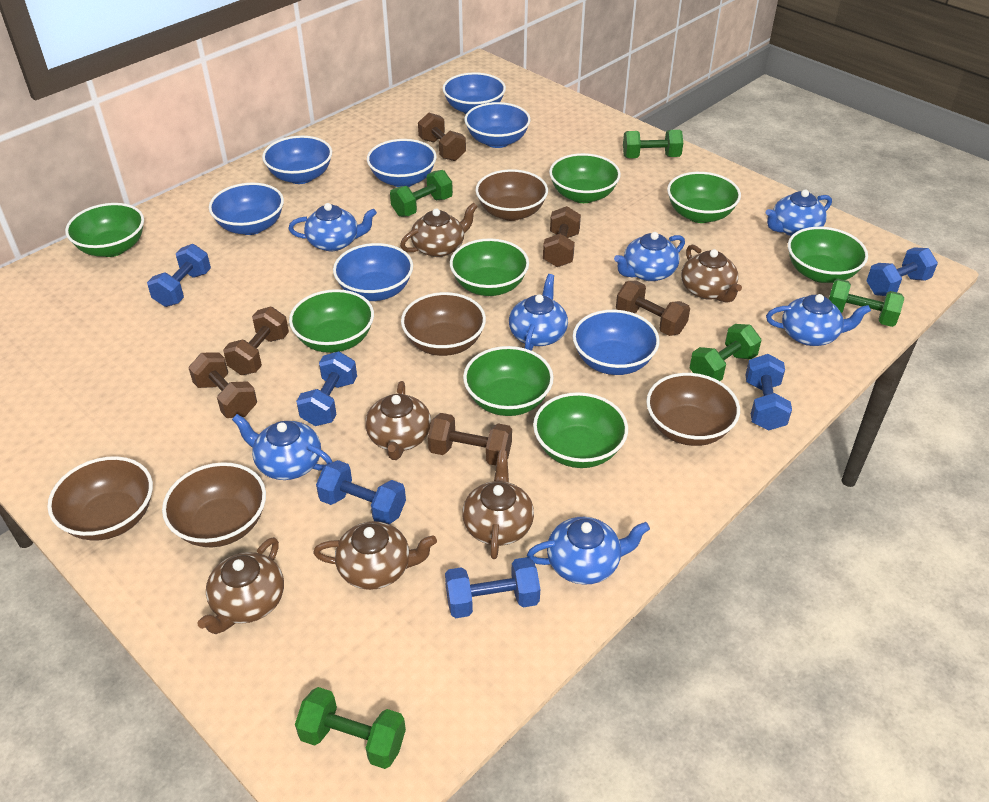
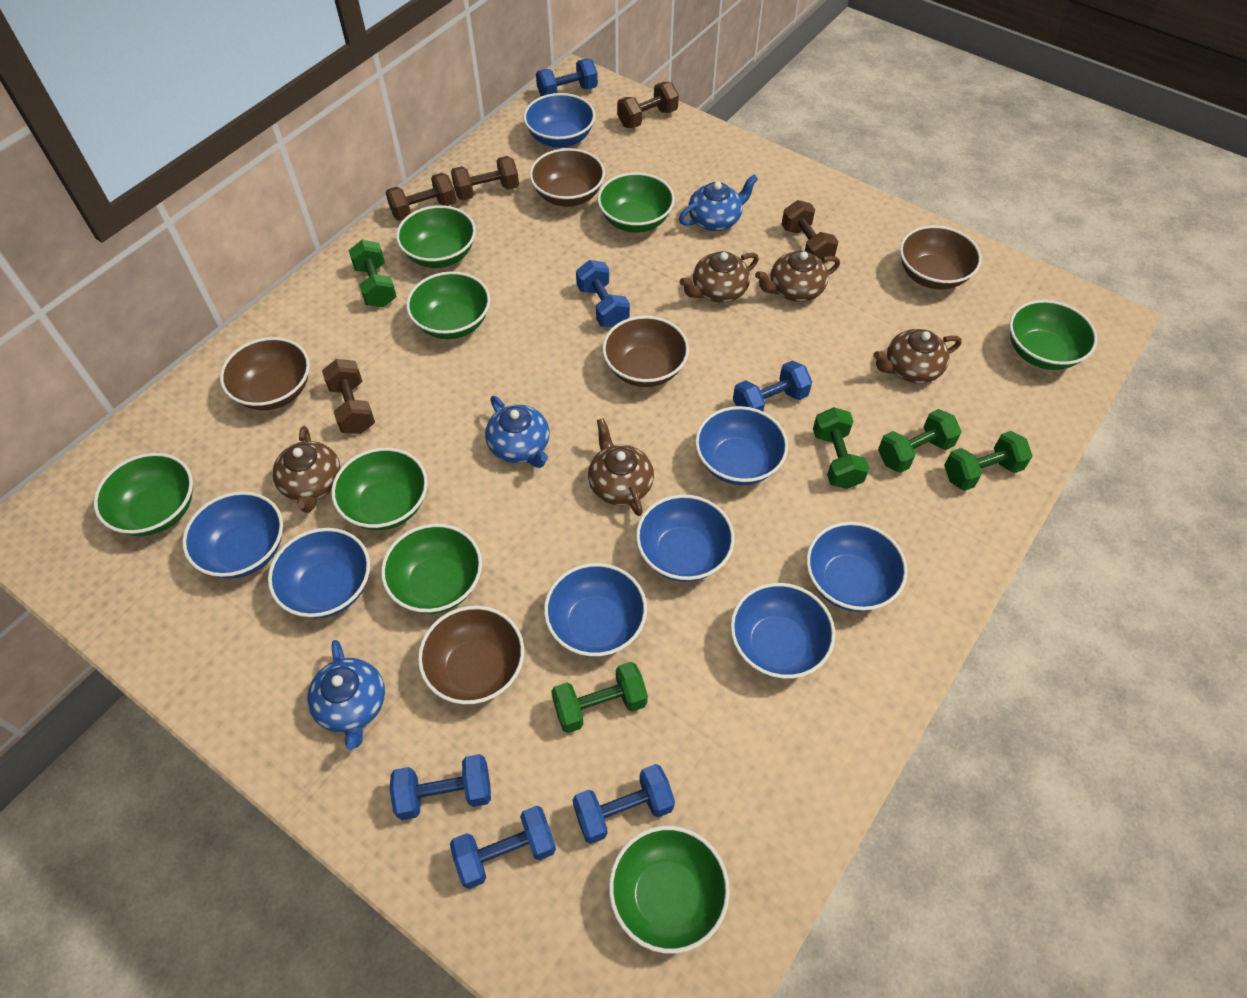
blue bowl: 7 -> 8
blue teapot: 7 -> 3
brown dumbbell: 6 -> 5
brown teapot: 6 -> 5

